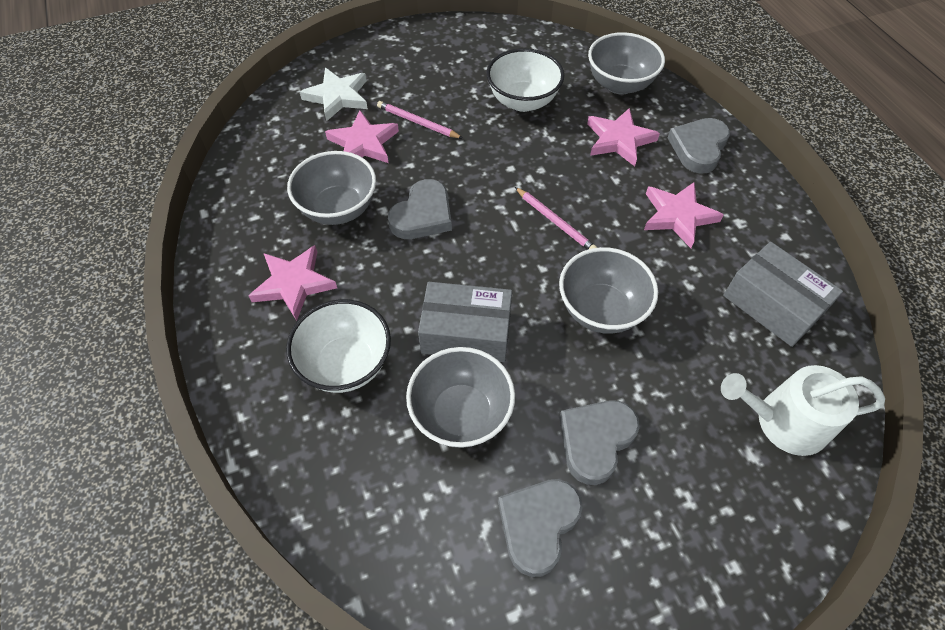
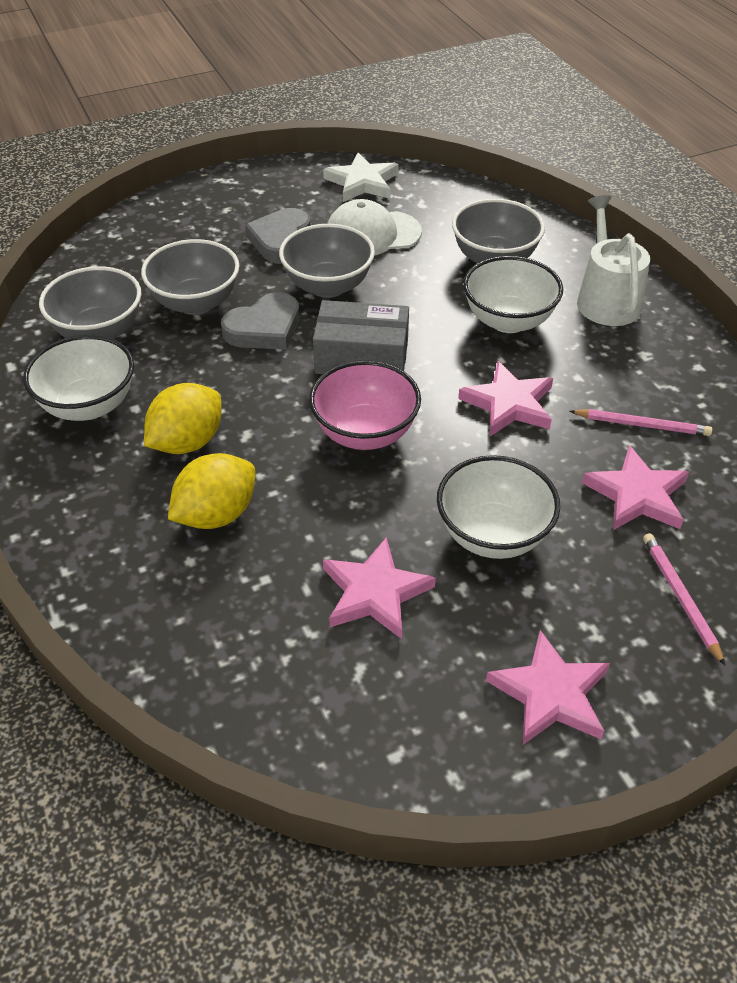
grey box: 2 -> 1
grey heart: 4 -> 2
pink bowl: 0 -> 1
white bowl: 2 -> 3
white cap: 0 -> 1
yellow lemon: 0 -> 2

